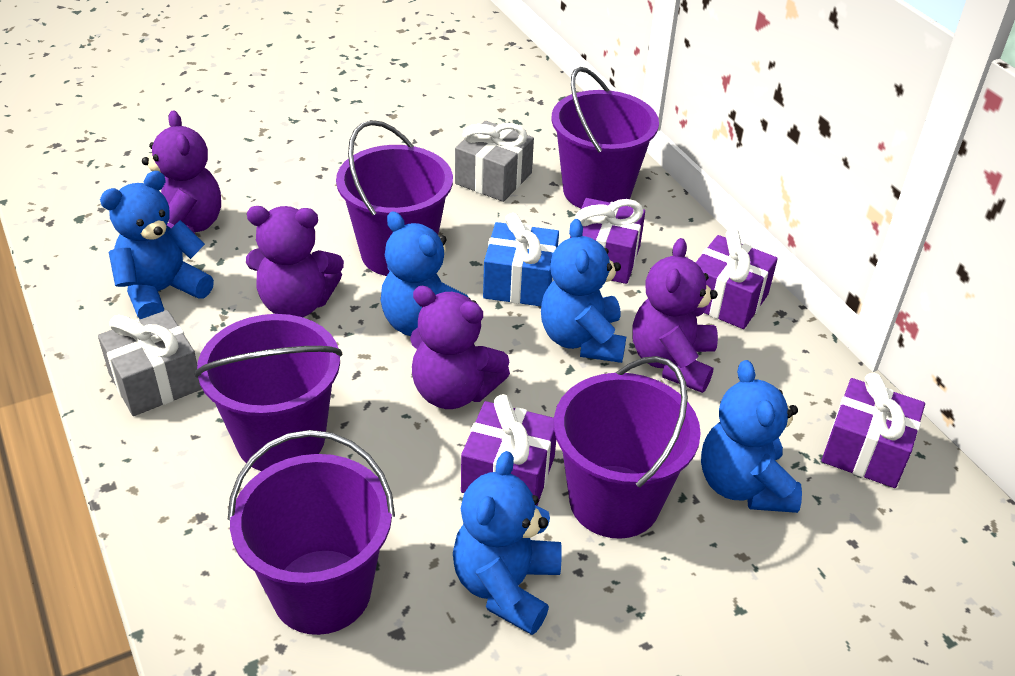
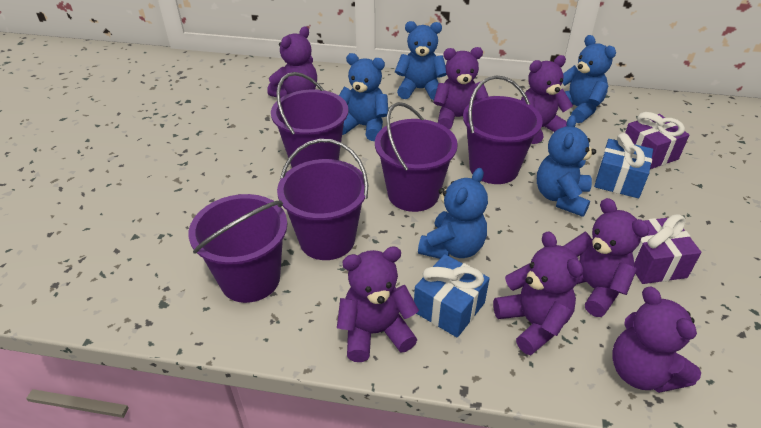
blue gift: 1 -> 2
grey gift: 2 -> 0
purple gift: 4 -> 2
purple teddy bear: 4 -> 7

